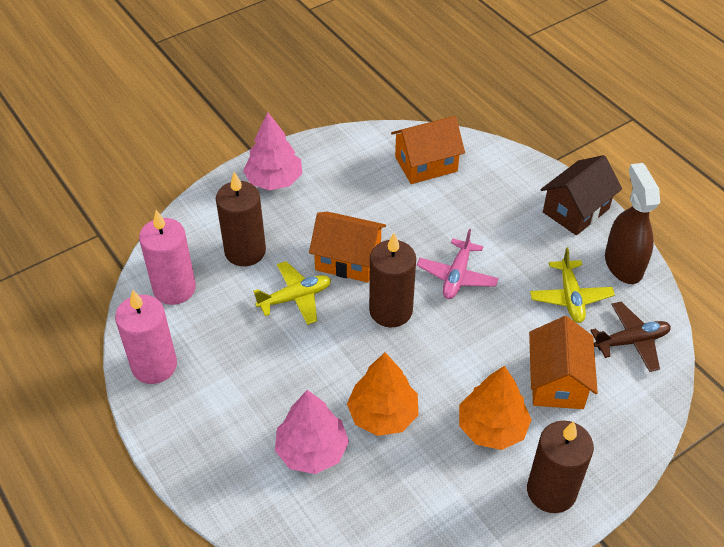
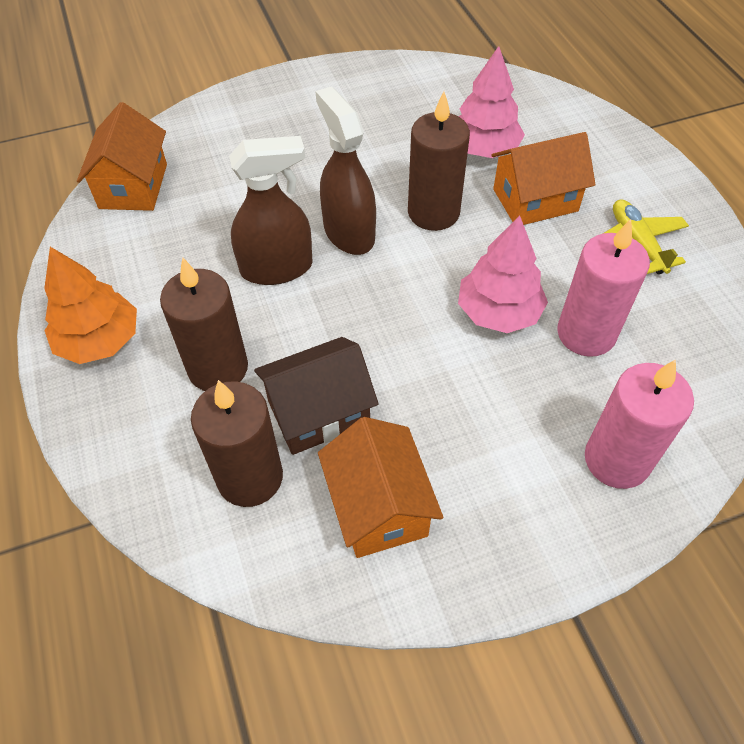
brown plane: 1 -> 0
brown spray bottle: 1 -> 2
orange tree: 2 -> 1
pink plane: 1 -> 0
yellow plane: 2 -> 1

